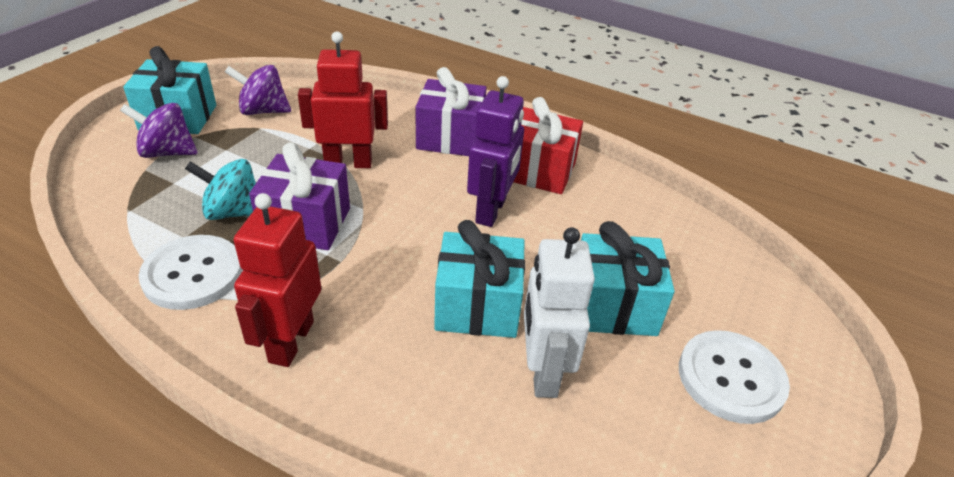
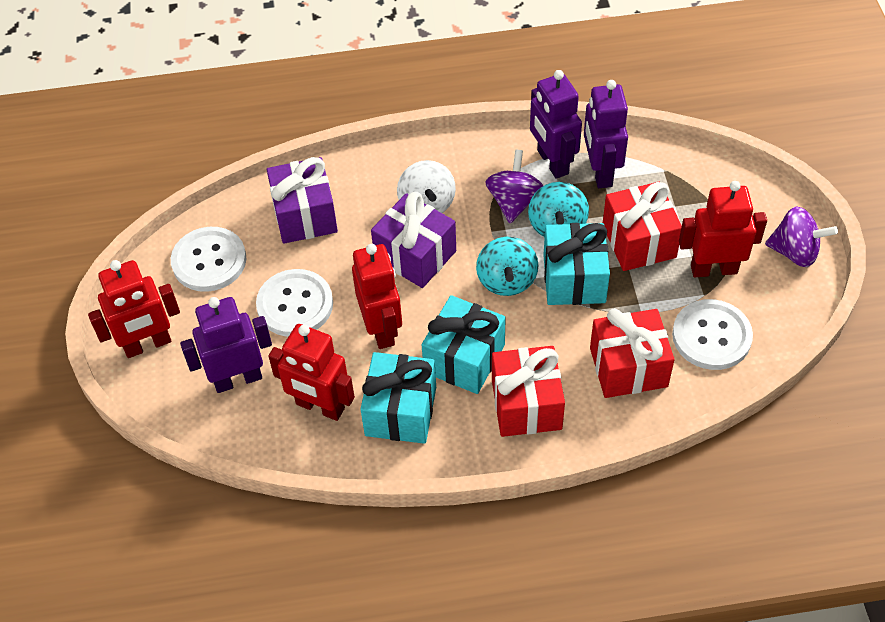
purple robot: 1 -> 3
red gift: 1 -> 3
red robot: 2 -> 4
turquoise spinning top: 1 -> 2
white button: 2 -> 3
white robot: 1 -> 0
white spinning top: 0 -> 1

